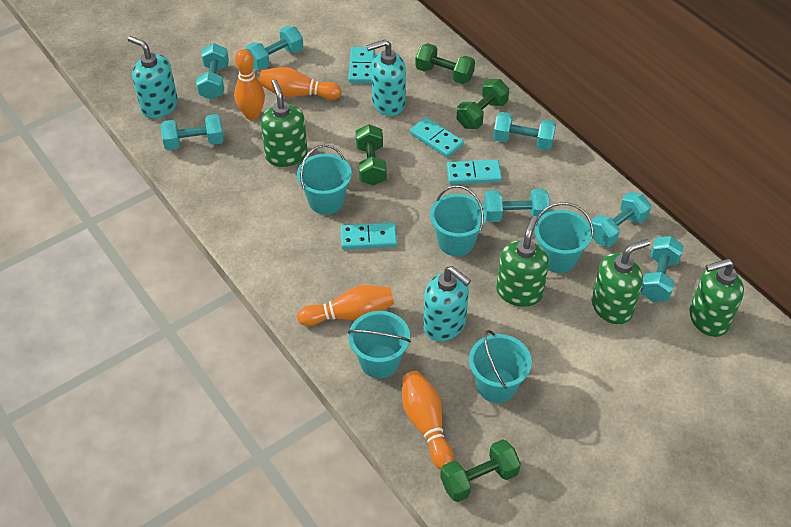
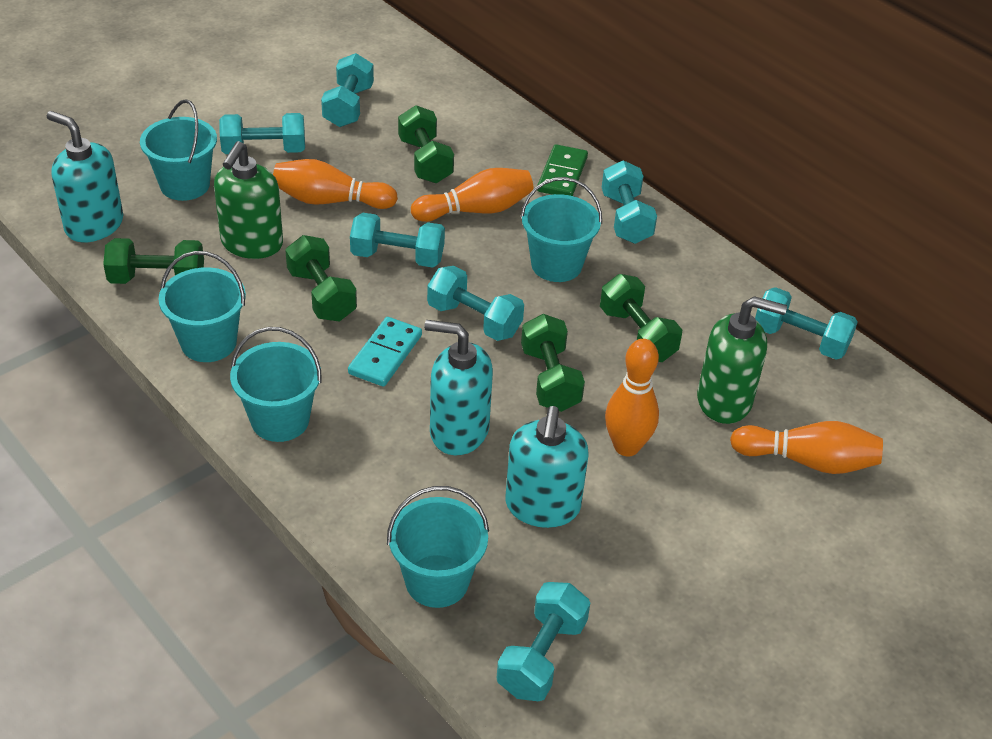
green domino: 0 -> 1
green dumbbell: 4 -> 5
green soap dispenser: 4 -> 2
turquoise domino: 4 -> 1

